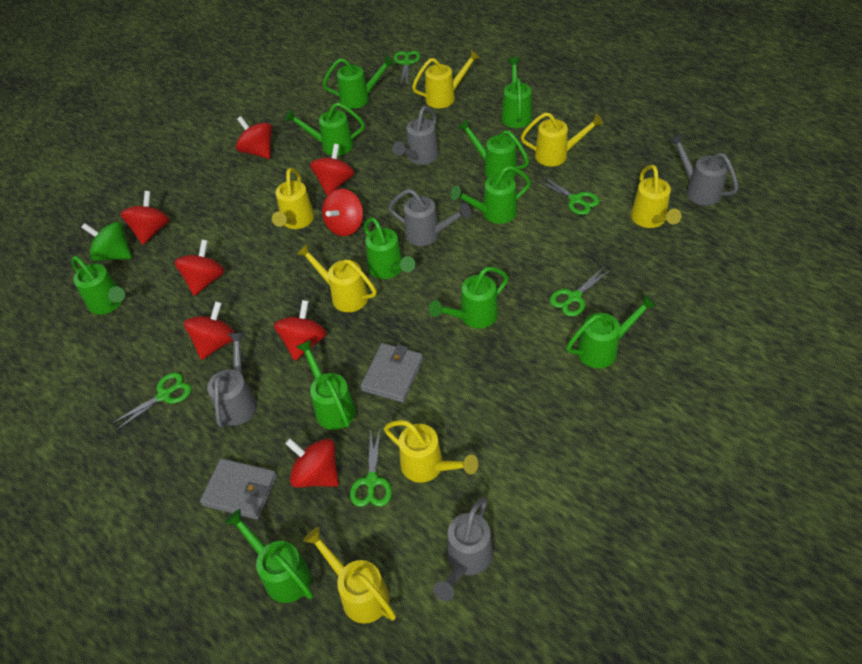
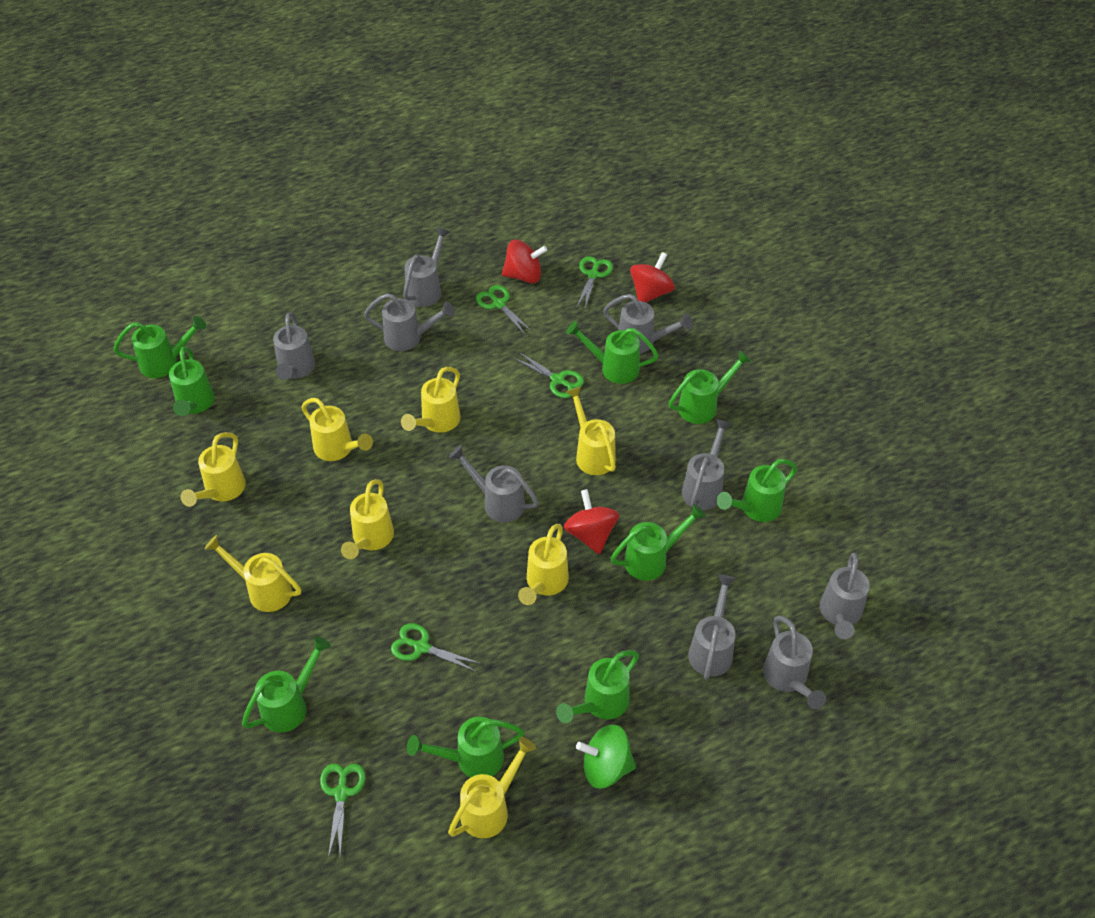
green watering can: 11 -> 9
grey wallet: 2 -> 0
grey watering can: 5 -> 9
red spinning top: 8 -> 3
yellow watering can: 7 -> 8

